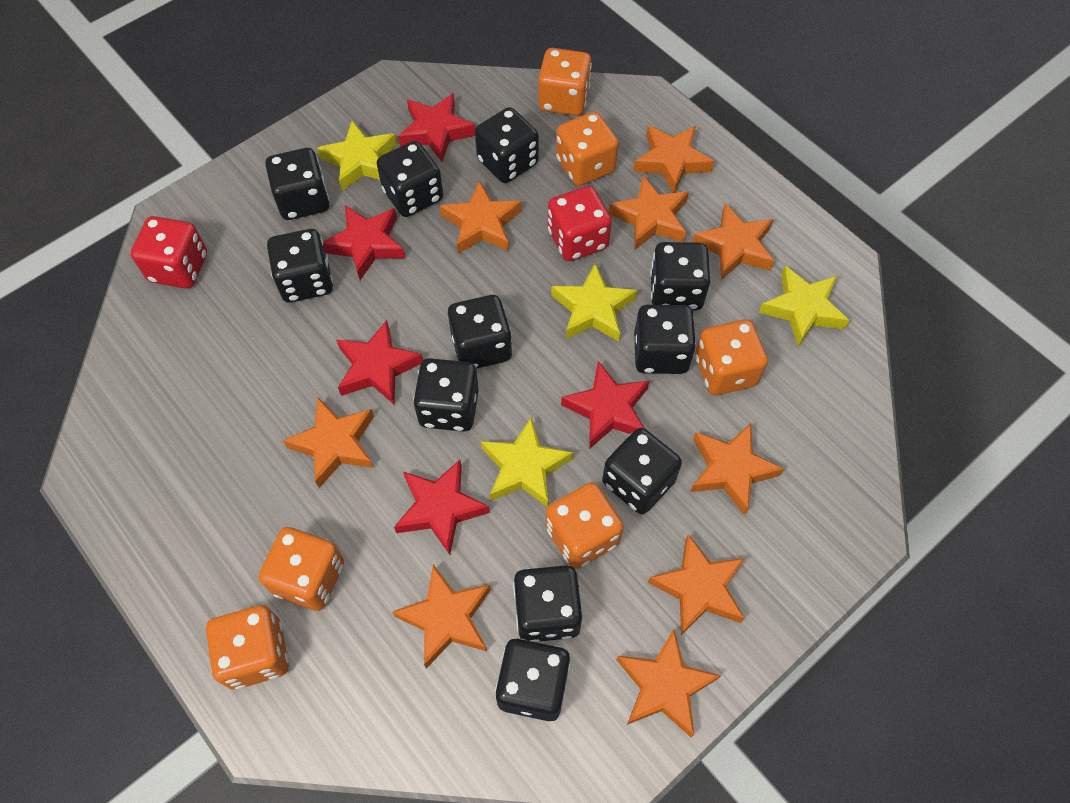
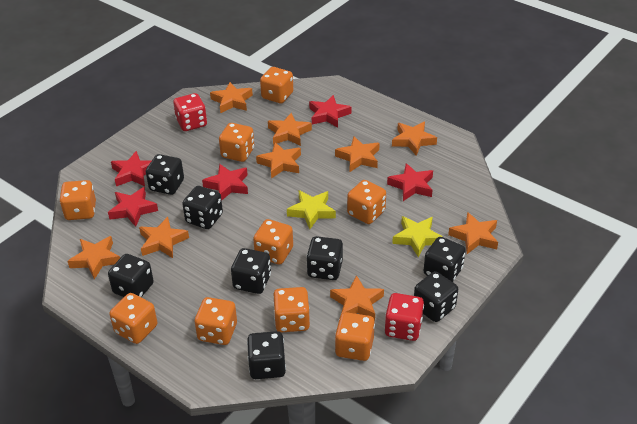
black dice: 11 -> 8
orange dice: 6 -> 9
yellow star: 4 -> 2

